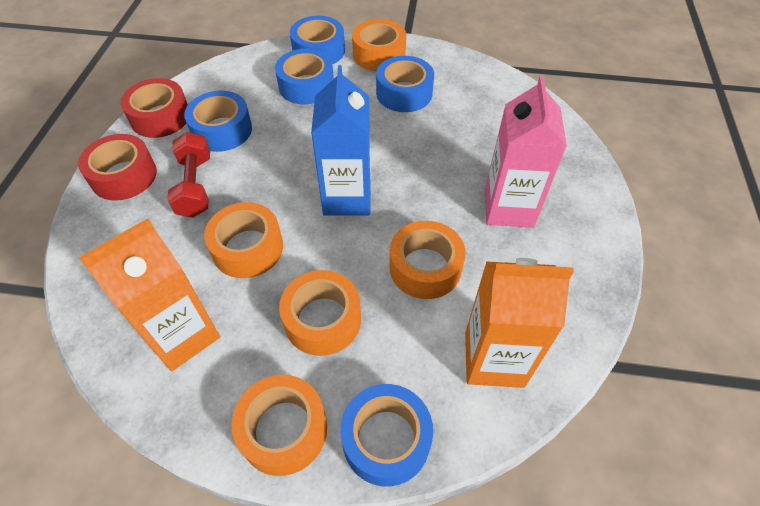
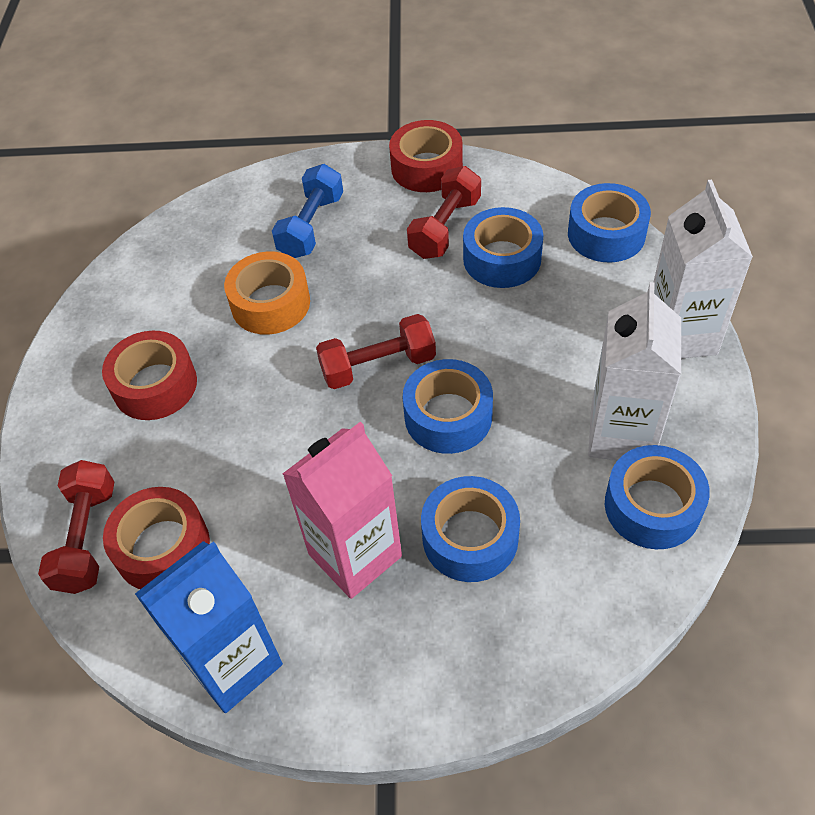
blue dumbbell: 0 -> 1
orange carton: 2 -> 0
orange tape: 5 -> 1
red dumbbell: 1 -> 3
red tape: 2 -> 3
white carton: 0 -> 2

